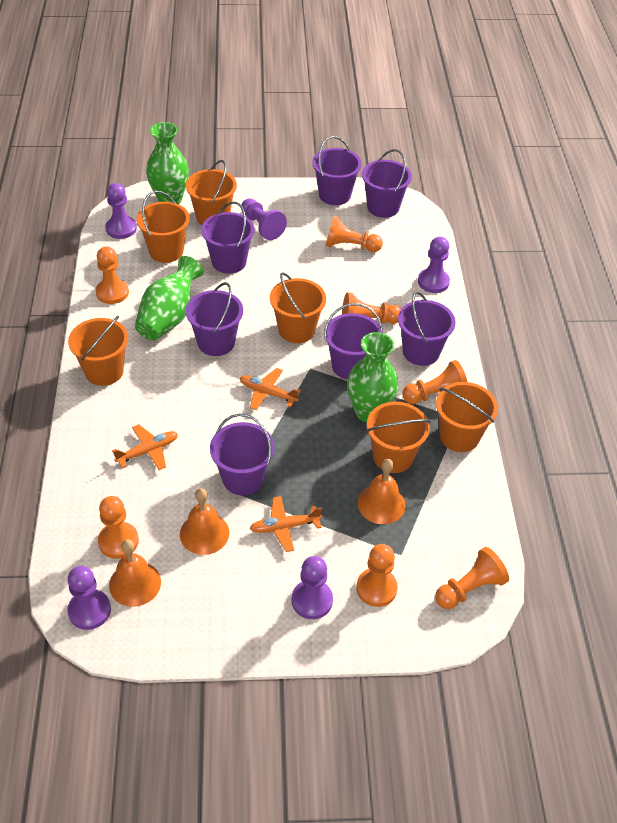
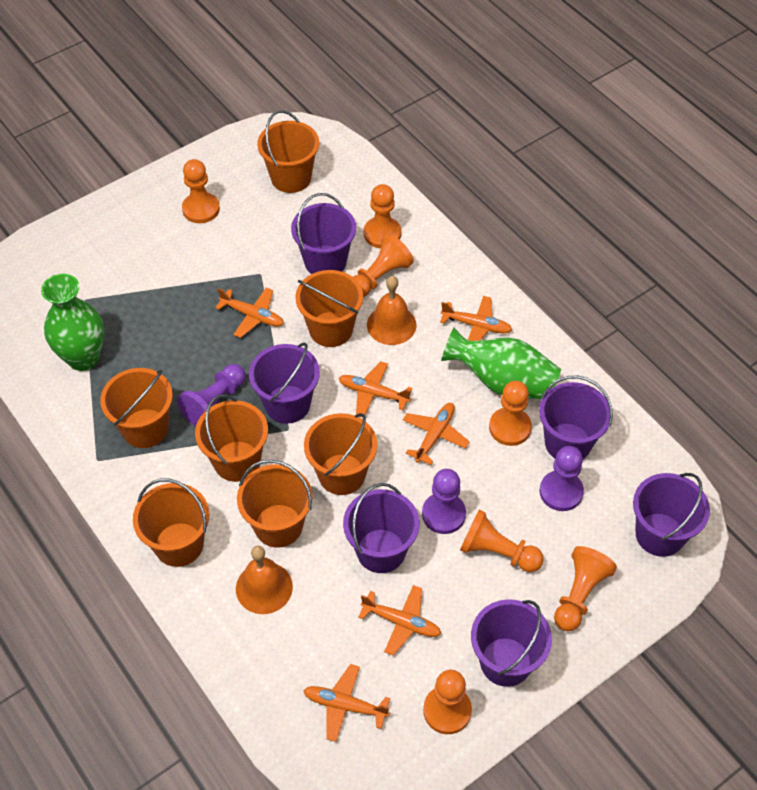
green vase: 3 -> 2
orange bell: 3 -> 2
orange bucket: 6 -> 7
orange plane: 3 -> 6
purple bucket: 7 -> 6
purple pawn: 5 -> 3

